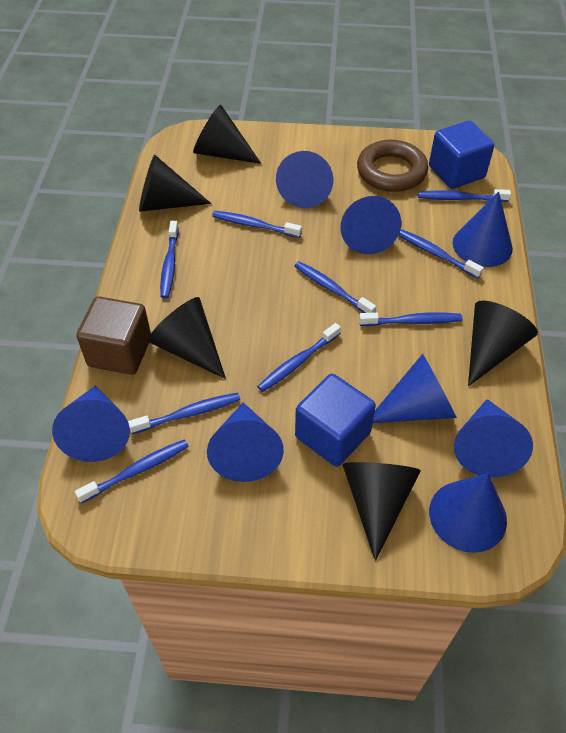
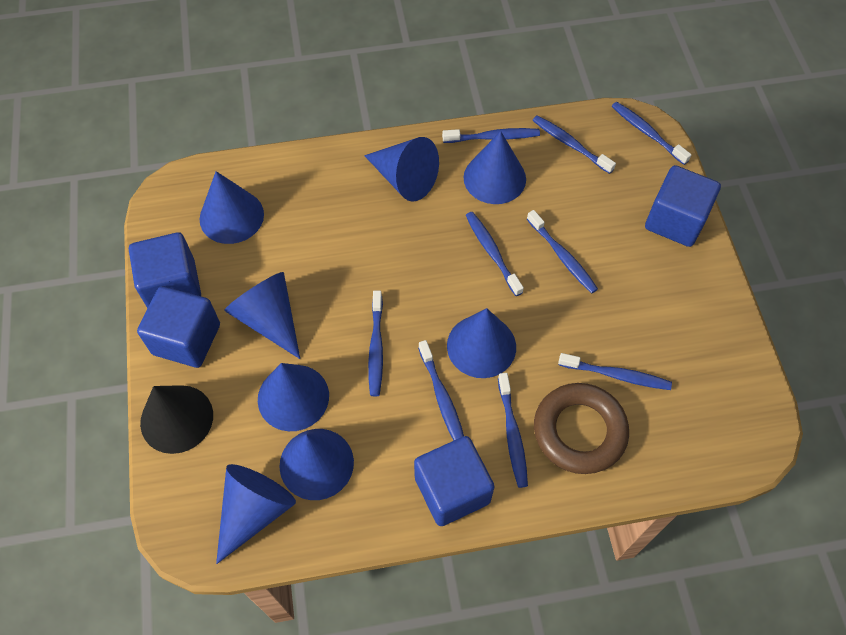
black cone: 5 -> 1
blue cube: 2 -> 4
brown cube: 1 -> 0

